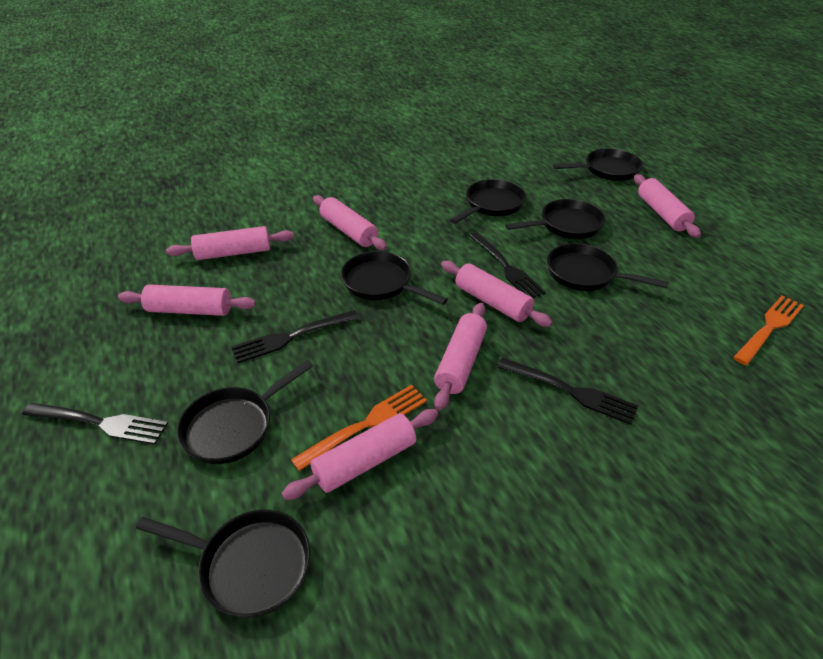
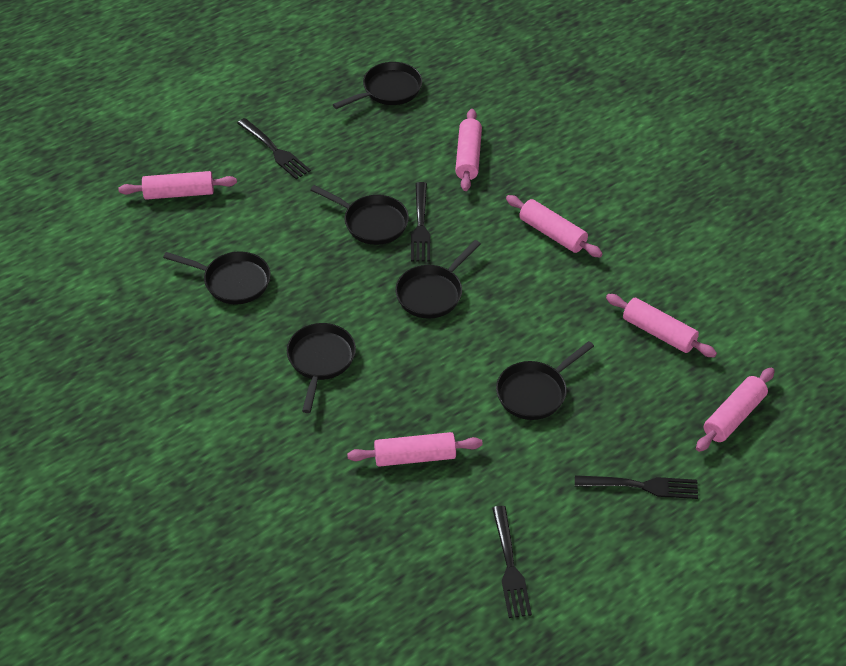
black pan: 7 -> 6
orange fork: 2 -> 0
pink rolling pin: 7 -> 6

